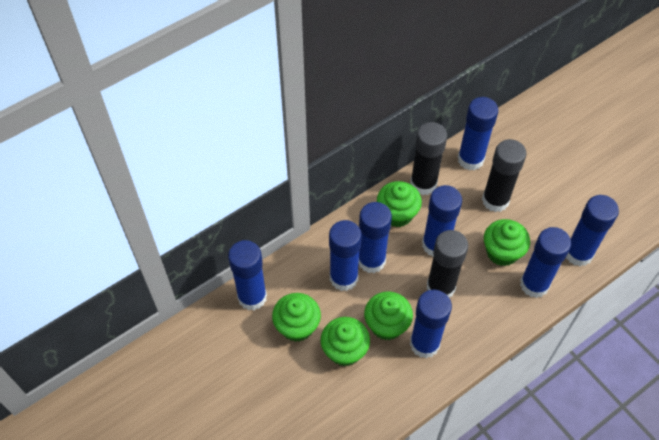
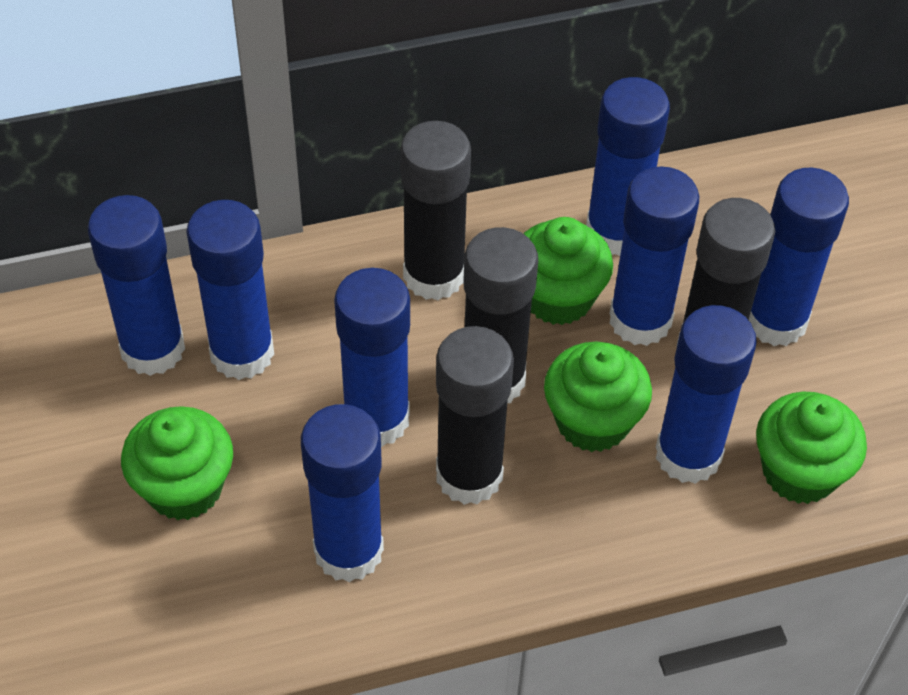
black glue stick: 3 -> 4
green cupcake: 5 -> 4

